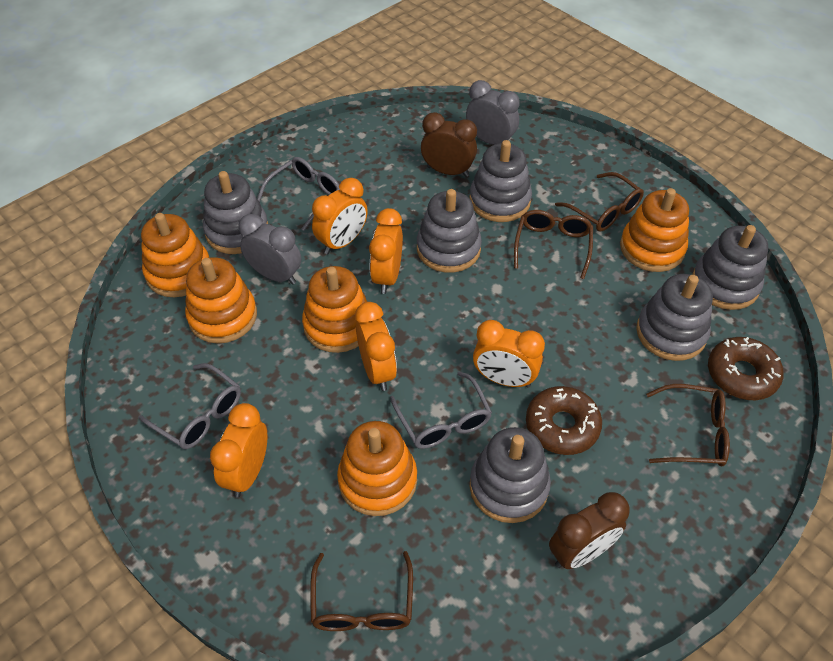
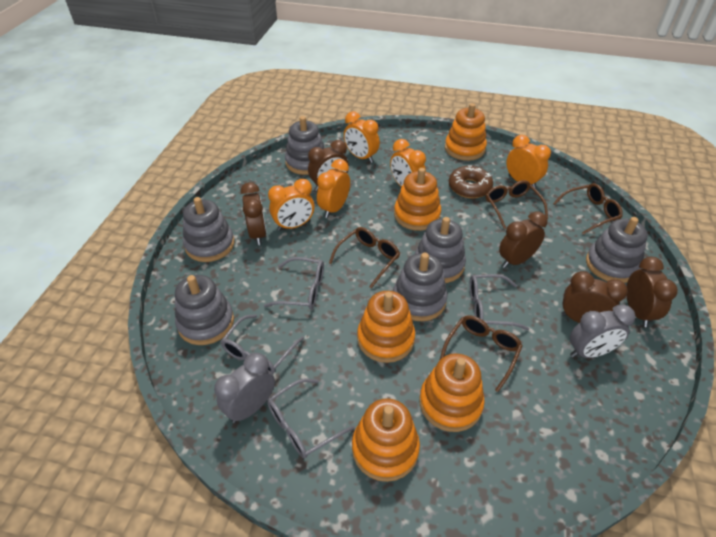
brown clock: 2 -> 5
brown donut: 2 -> 1
grey glasses: 3 -> 4

